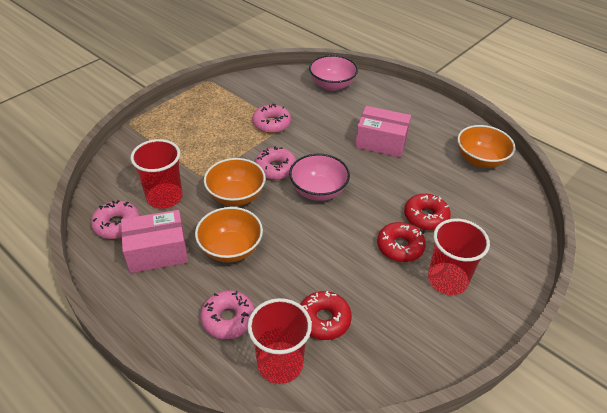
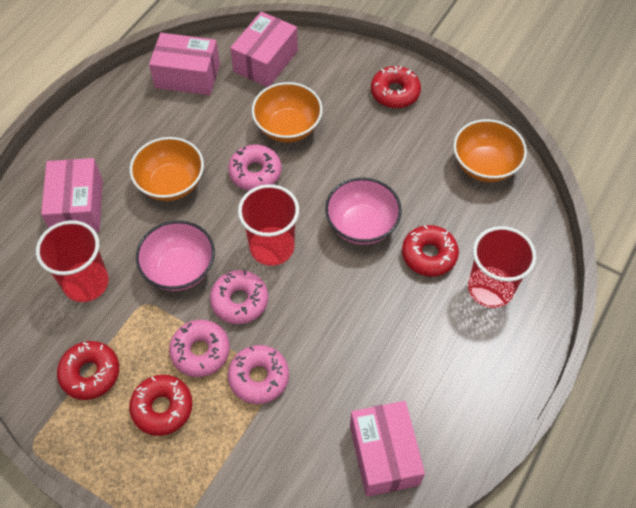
pink box: 2 -> 4
red donut: 3 -> 4

